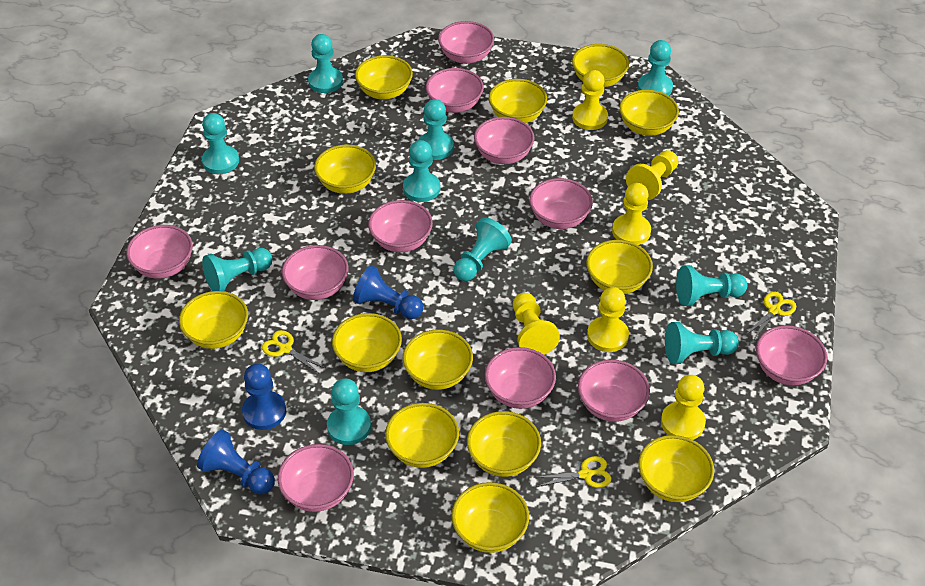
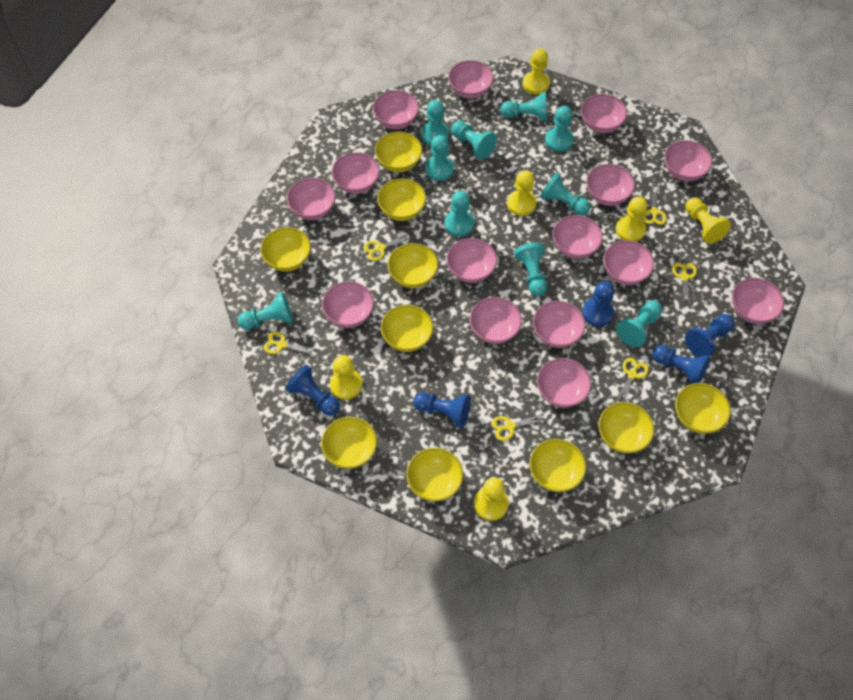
blue pawn: 3 -> 5
pink bowl: 11 -> 15
yellow bowl: 13 -> 10
yellow scissors: 3 -> 6

